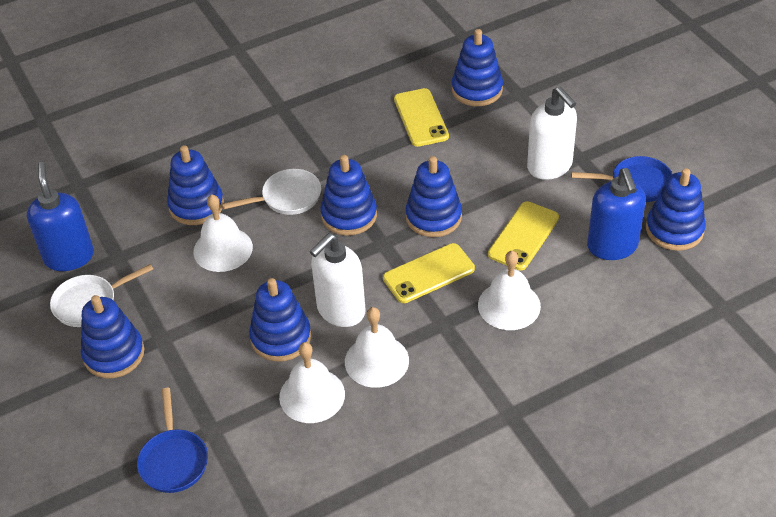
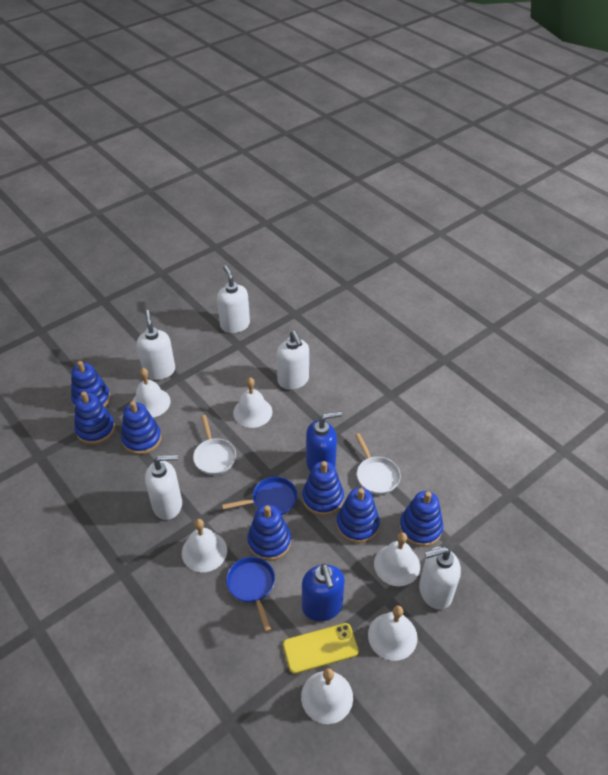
white bell: 4 -> 6
white soap dispenser: 2 -> 5
yellow phone: 3 -> 1

